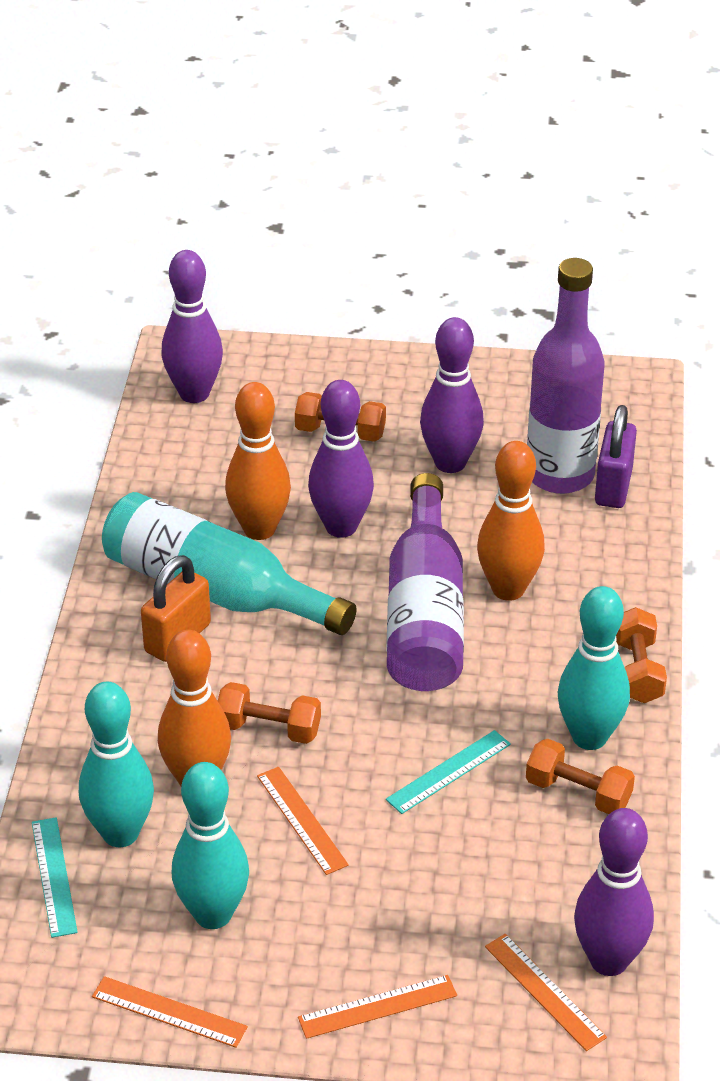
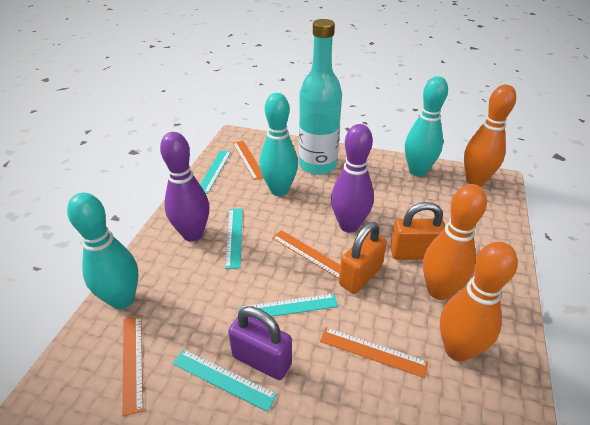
orange dumbbell: 4 -> 0
orange padlock: 1 -> 2
purple bottle: 2 -> 0
purple bowling pin: 4 -> 2
turquoise ruler: 2 -> 4

